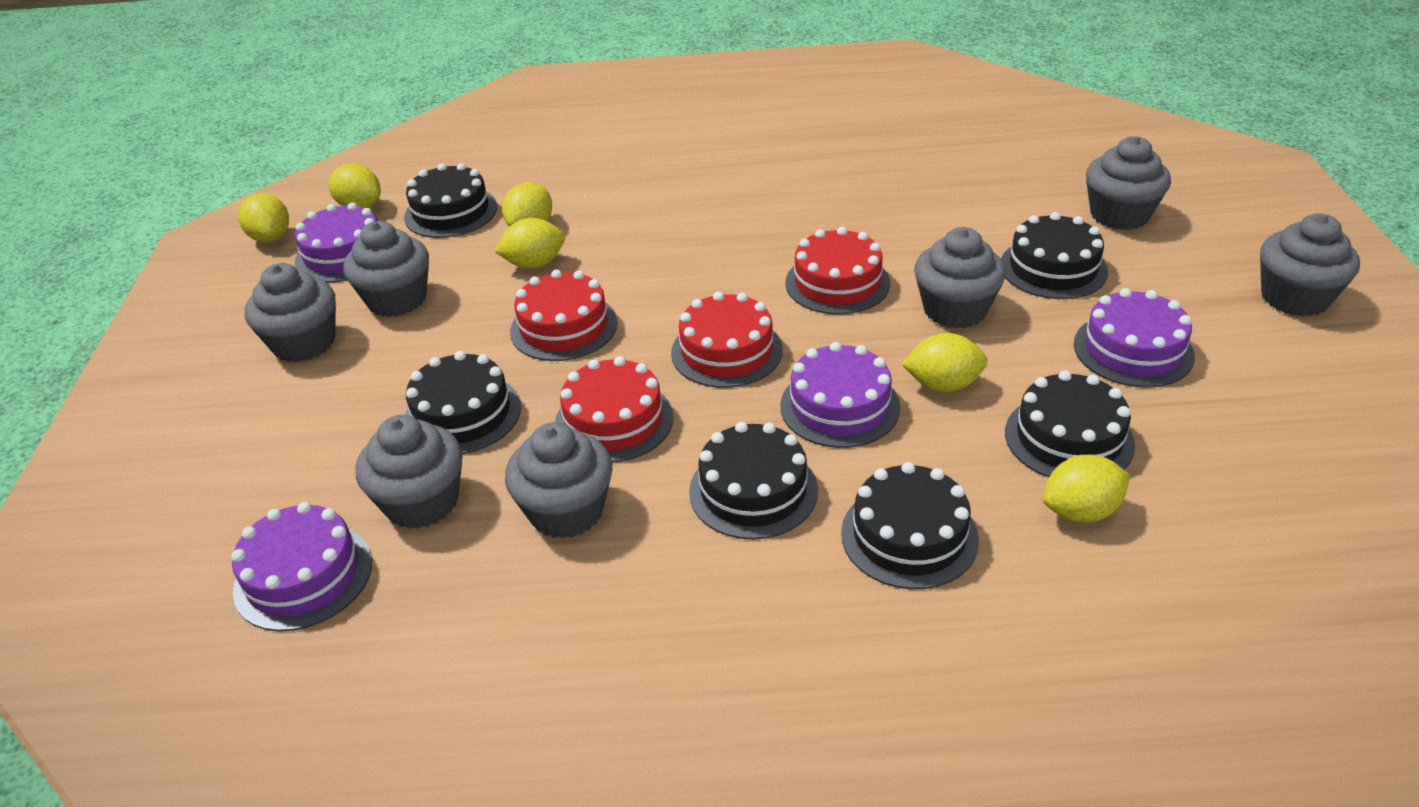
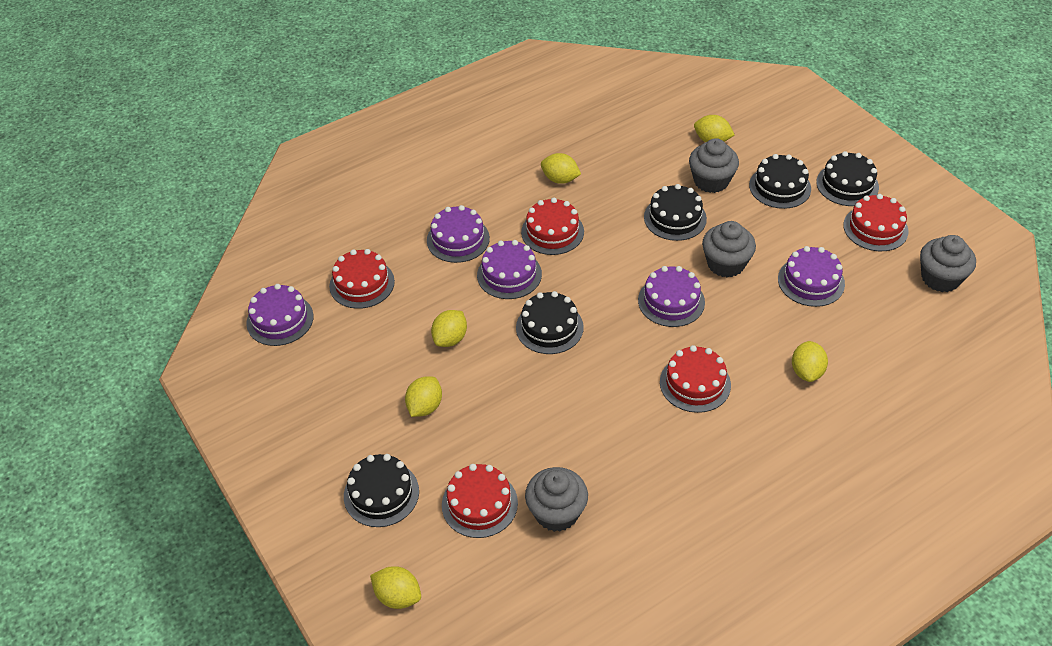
black cake: 6 -> 5
grey cupcake: 7 -> 4
purple cake: 4 -> 5
red cake: 4 -> 5

